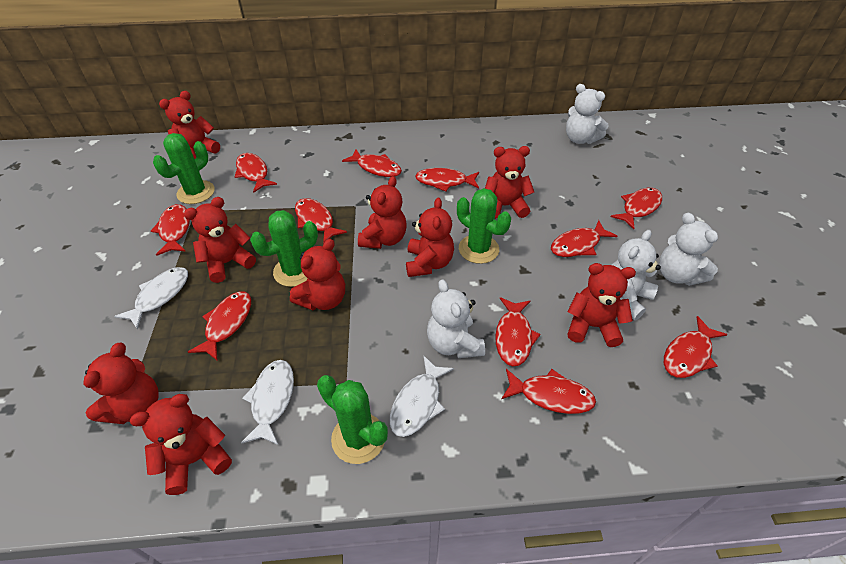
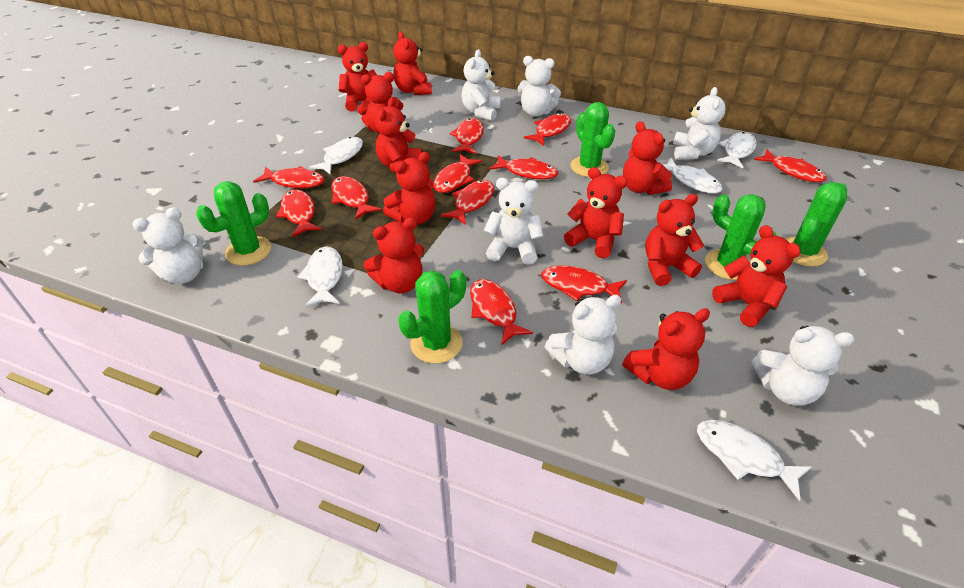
green cactus: 4 -> 5
red teddy bear: 9 -> 11
white fish: 3 -> 5
white teddy bear: 4 -> 7

